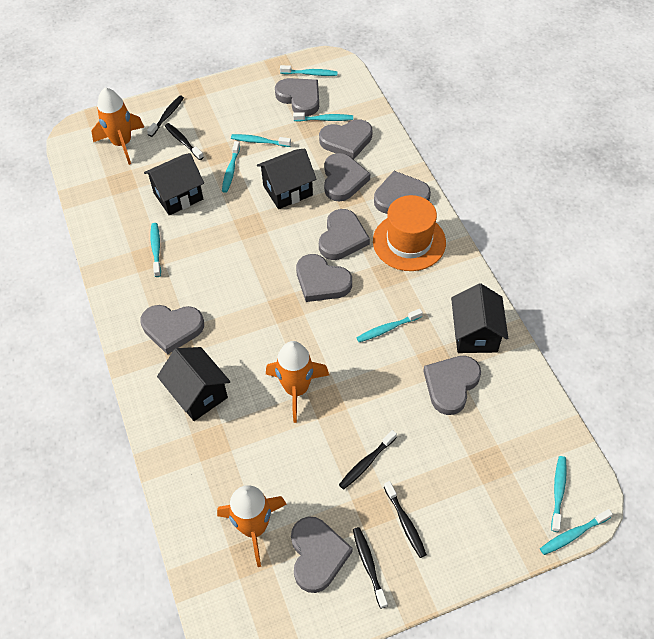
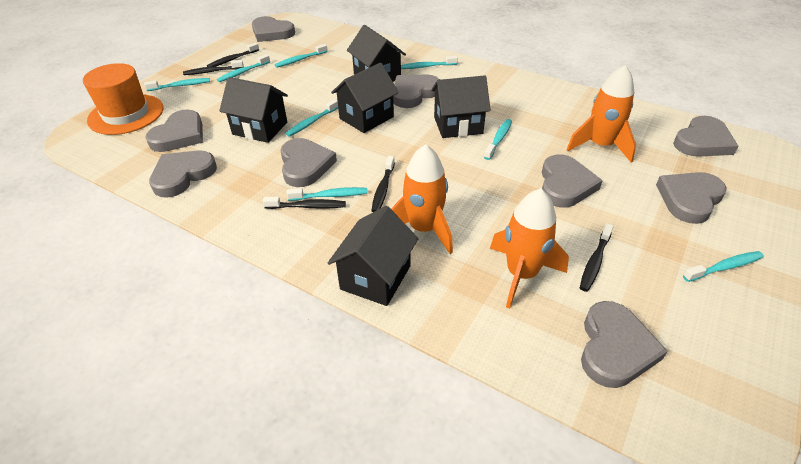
black house: 4 -> 5

